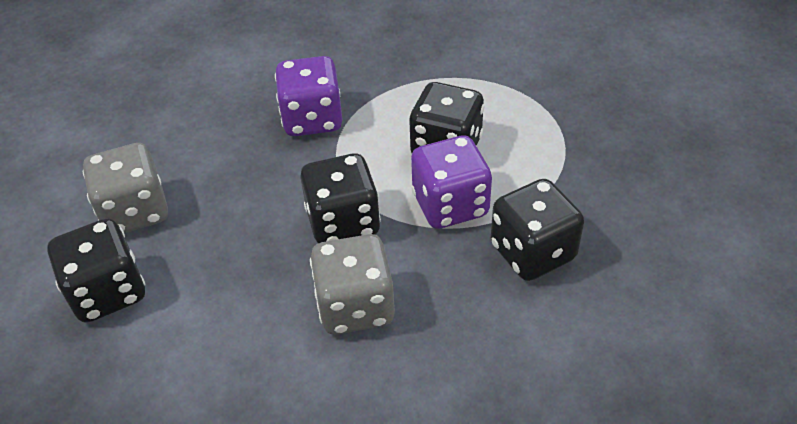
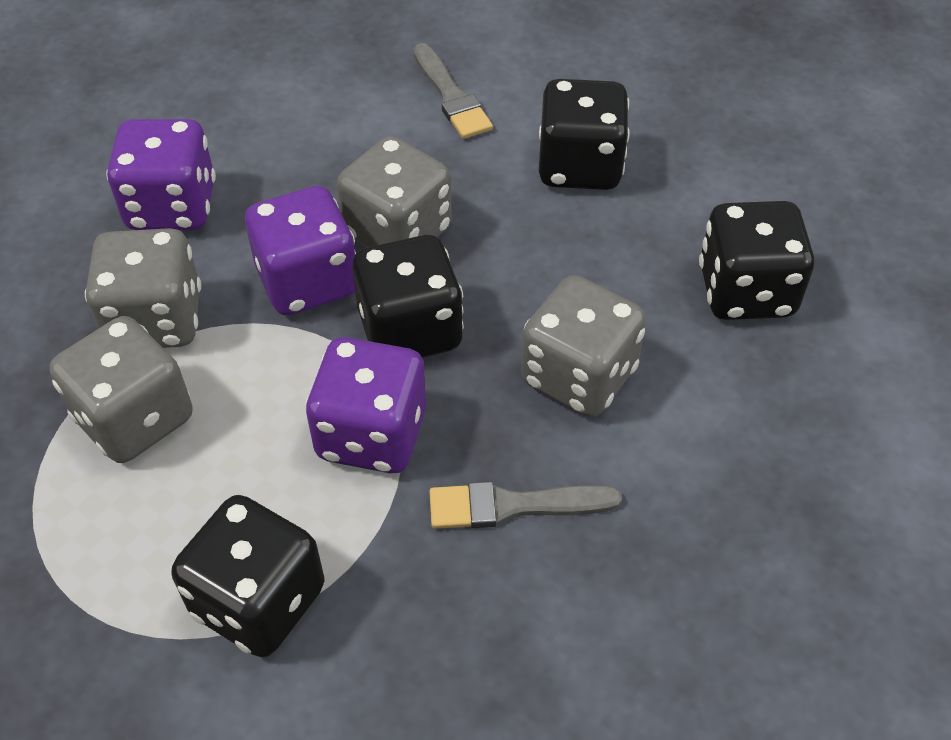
grey brush: 0 -> 2
grey dice: 2 -> 4
purple dice: 2 -> 3

